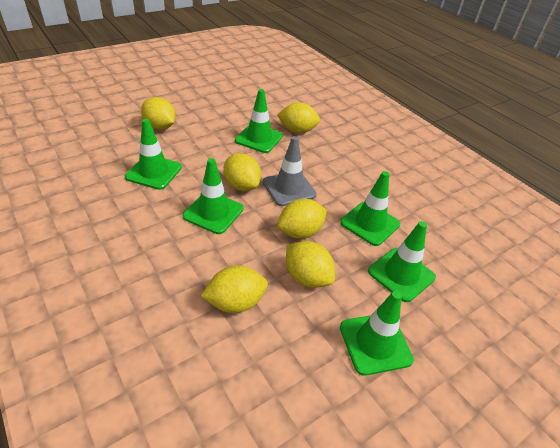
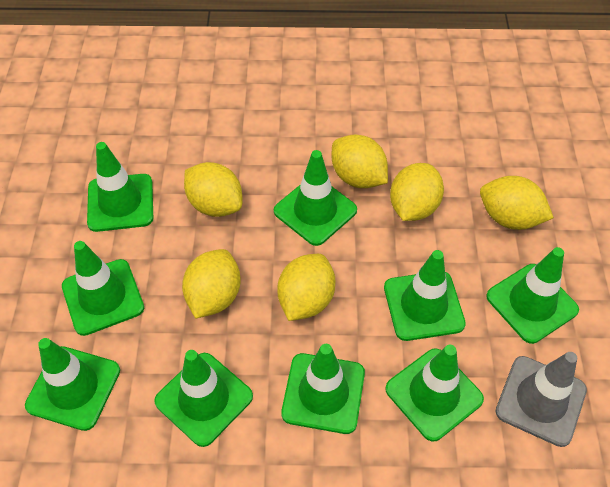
green traffic cone: 6 -> 9

